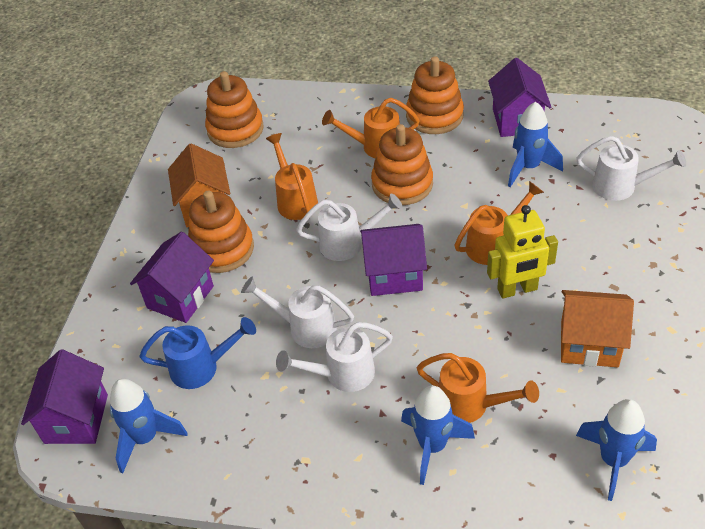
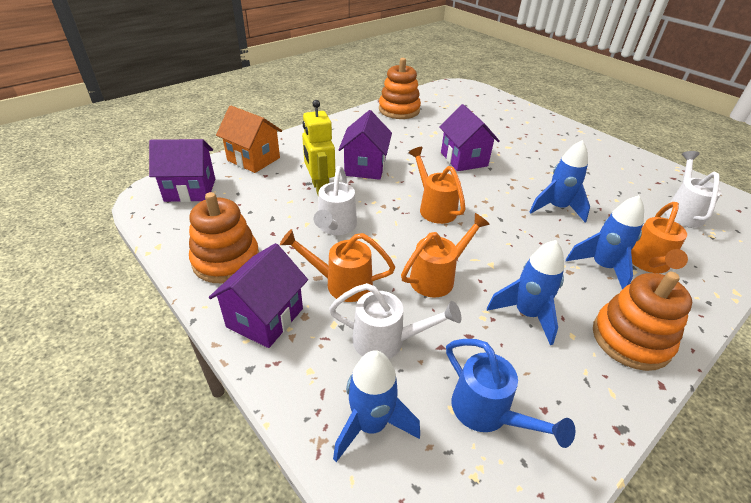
orange house: 2 -> 1
orange stacking toy: 4 -> 3
white watering can: 4 -> 3

